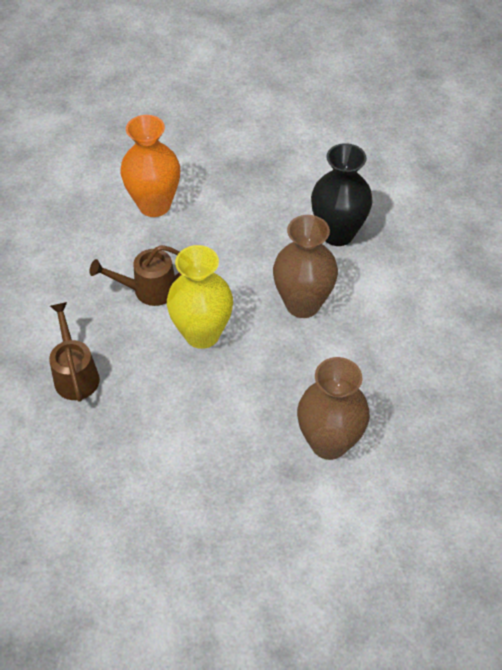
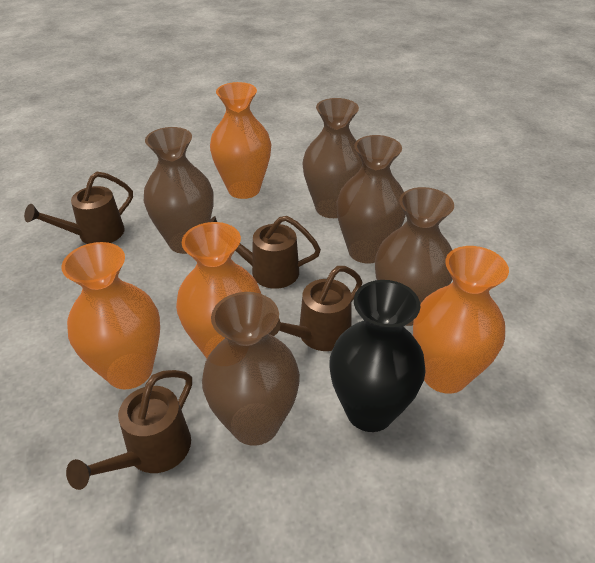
brown vase: 2 -> 5
brown watering can: 2 -> 4
orange vase: 1 -> 4
yellow vase: 1 -> 0

